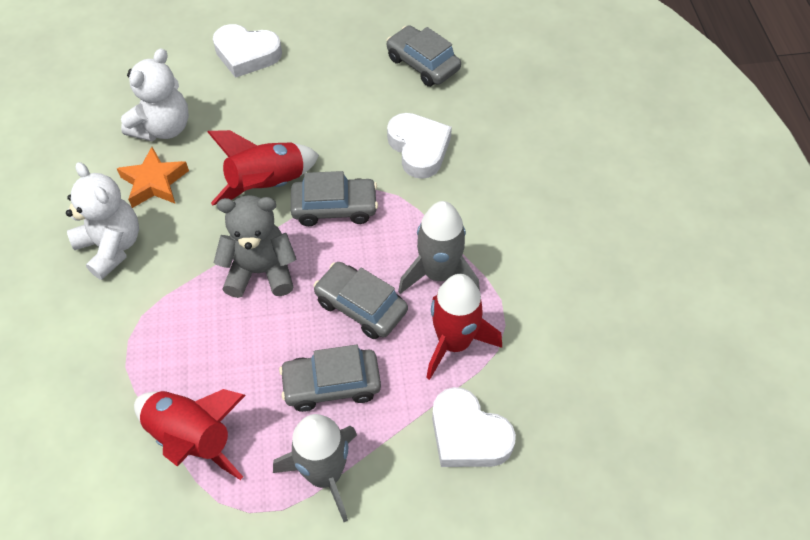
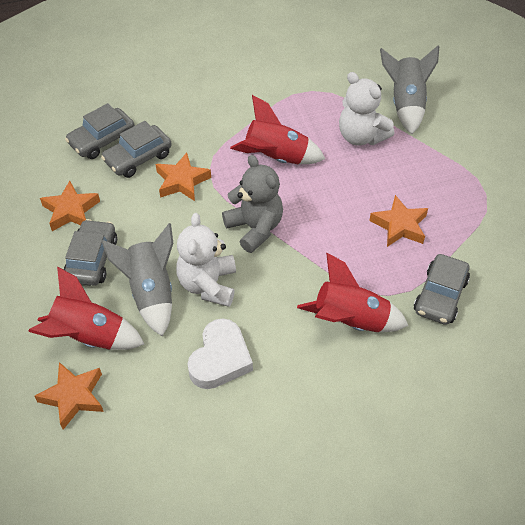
orange star: 1 -> 4
white heart: 3 -> 1

